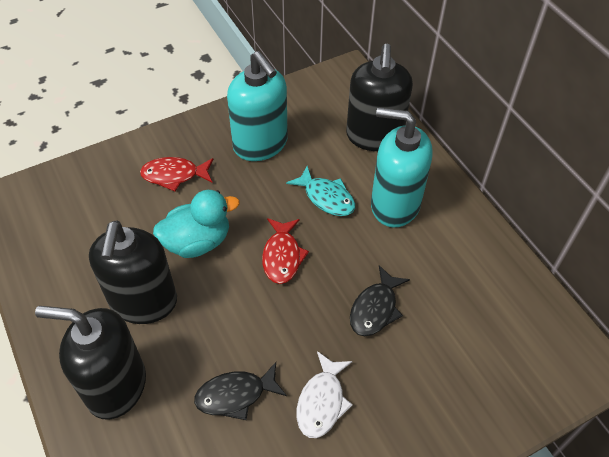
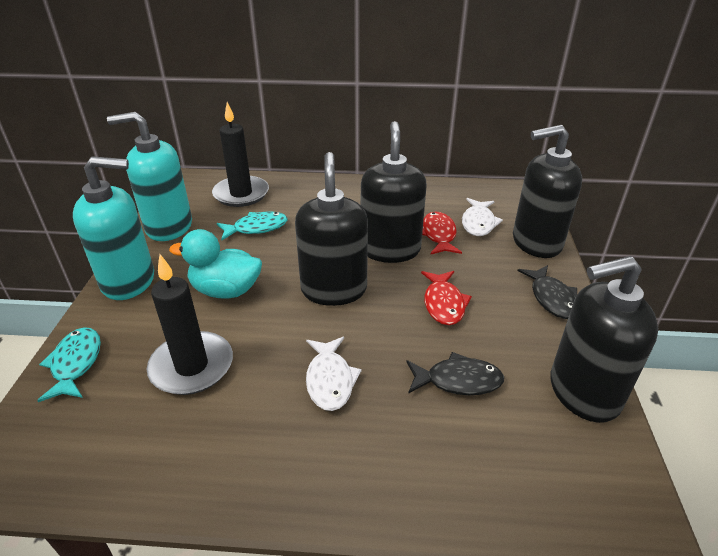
black candle: 0 -> 2
black soap dispenser: 3 -> 4
turquoise fish: 1 -> 2
white fish: 1 -> 2

